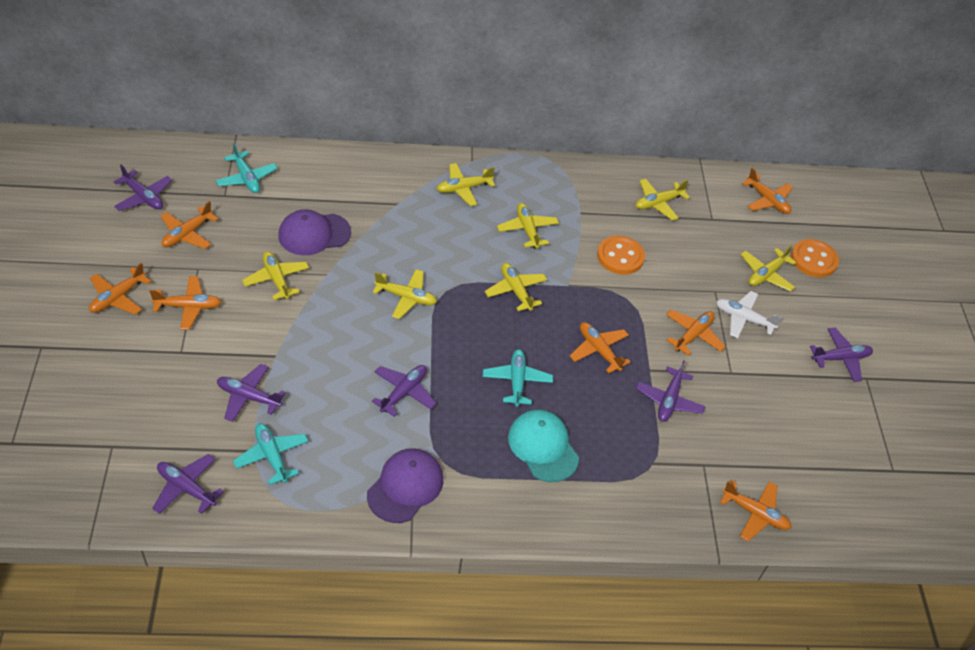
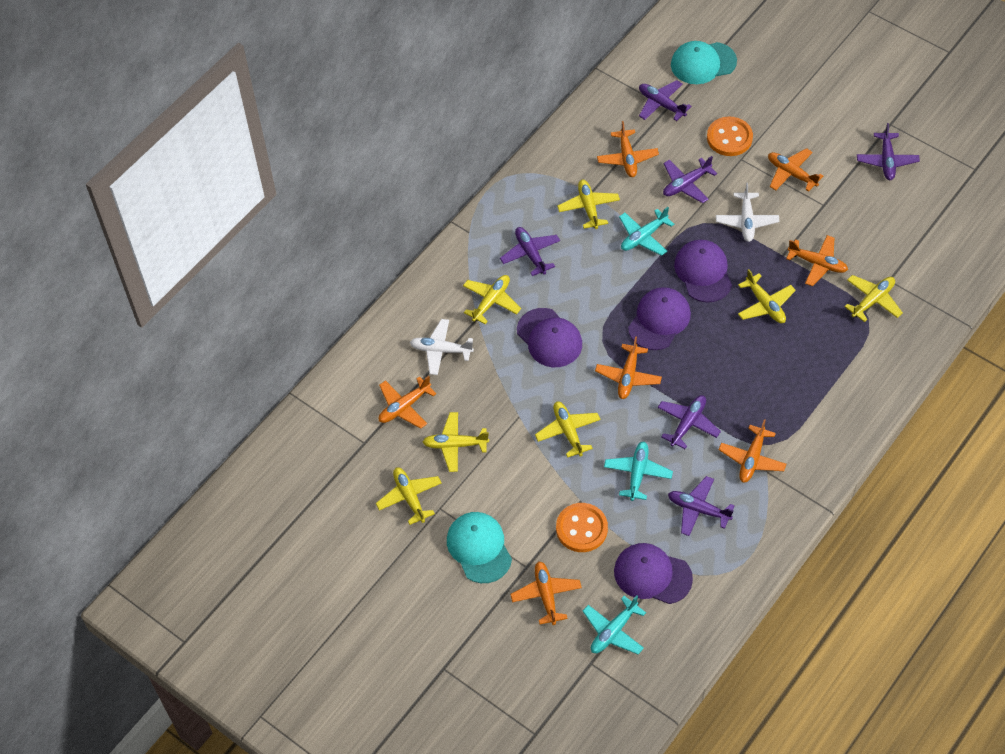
purple cap: 2 -> 4
turquoise cap: 1 -> 2
white plane: 1 -> 2

